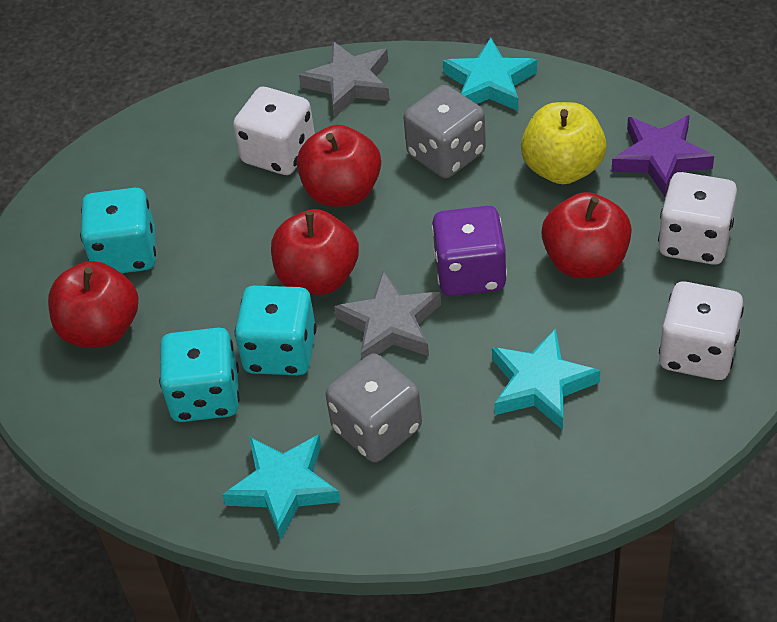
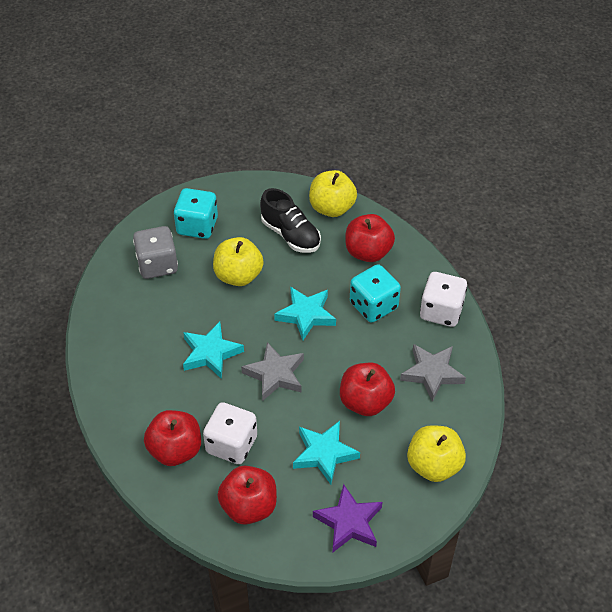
black shoe: 0 -> 1
grey dice: 2 -> 1
purple dice: 1 -> 0
turquoise dice: 3 -> 2
white dice: 3 -> 2
yellow apple: 1 -> 3

